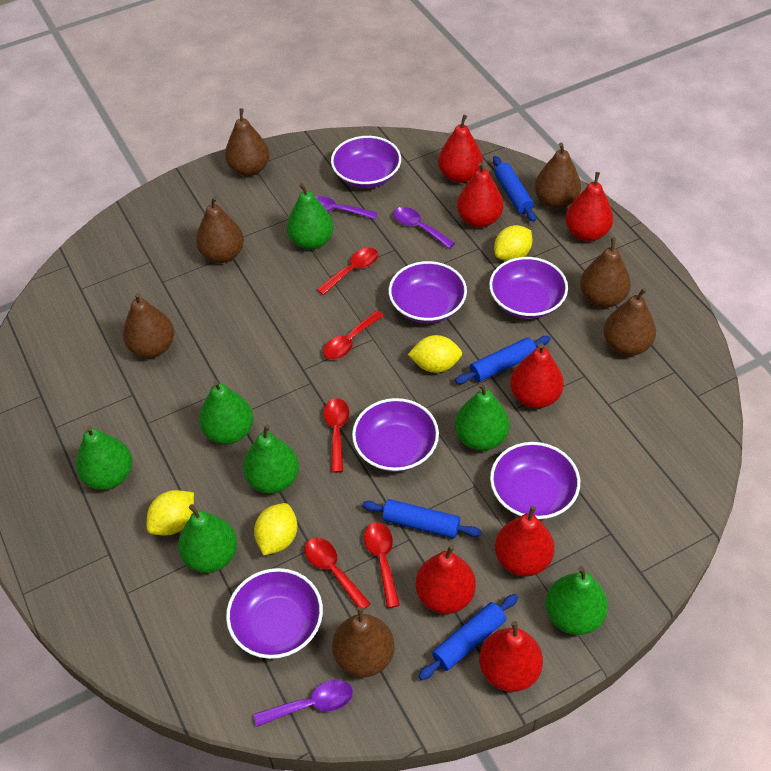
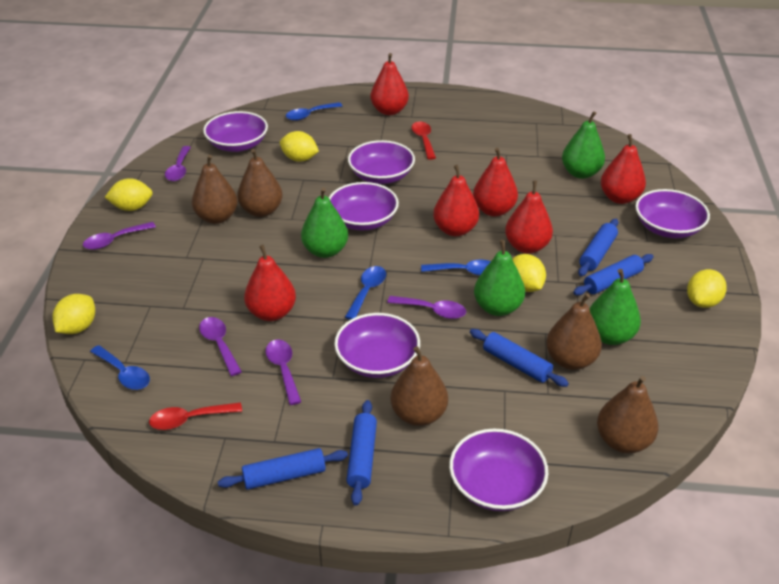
blue rolling pin: 4 -> 5
blue spoon: 0 -> 4
brown pear: 7 -> 5
green pear: 7 -> 4
purple spoon: 3 -> 5
red pear: 7 -> 6
red spoon: 5 -> 2
yellow lemon: 4 -> 5

